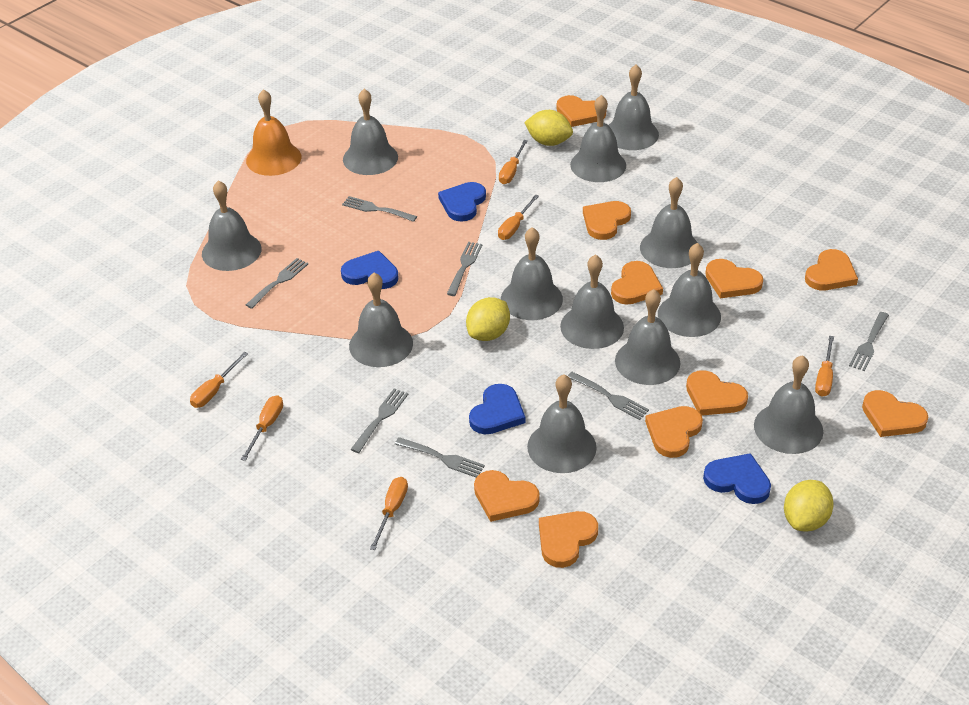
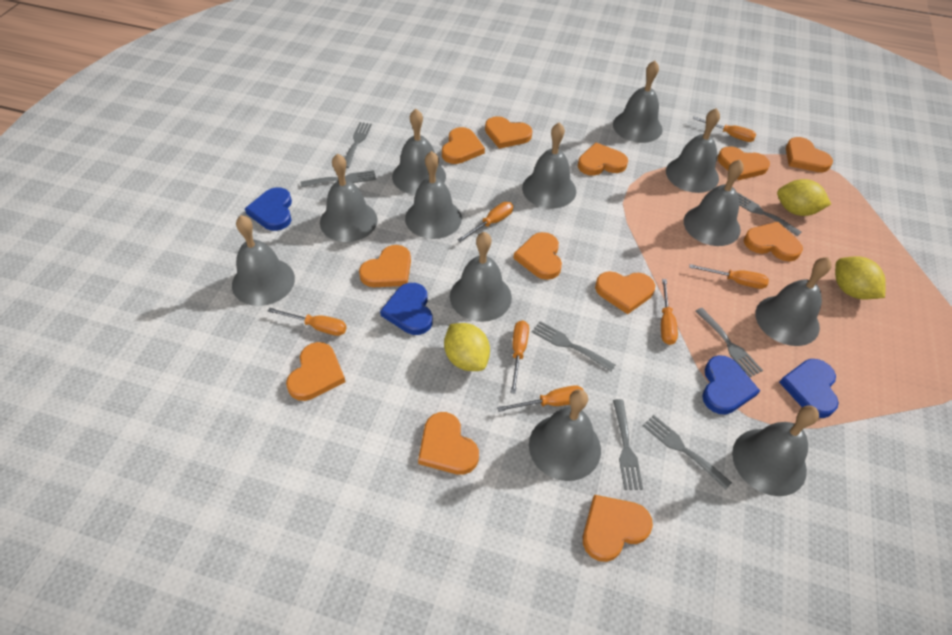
orange bell: 1 -> 0
orange heart: 10 -> 12
orange screwdriver: 6 -> 7

